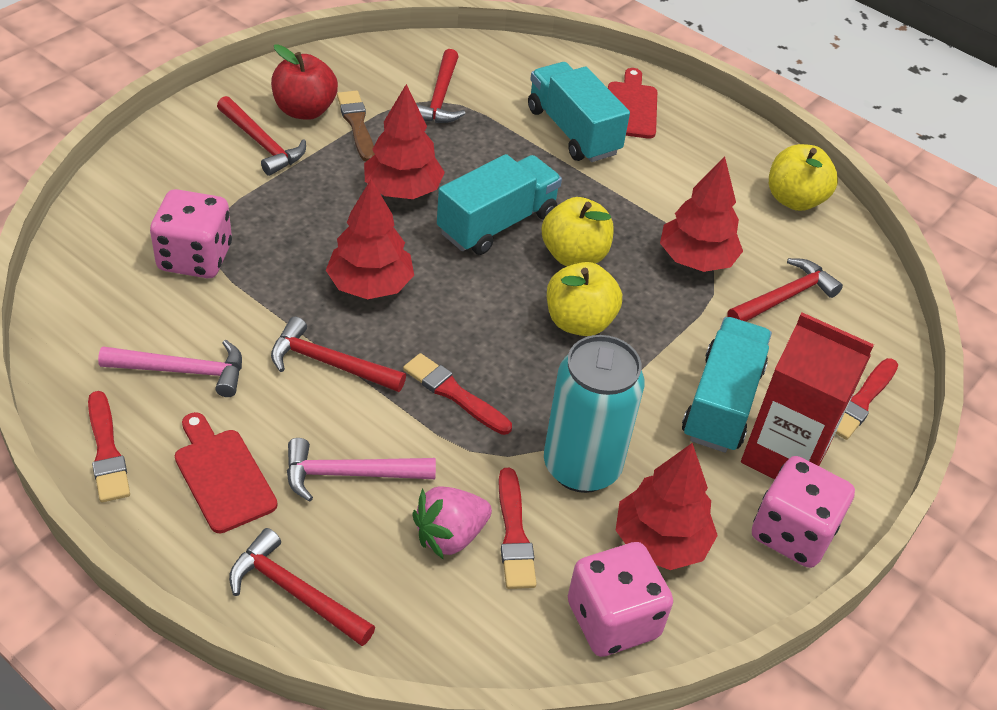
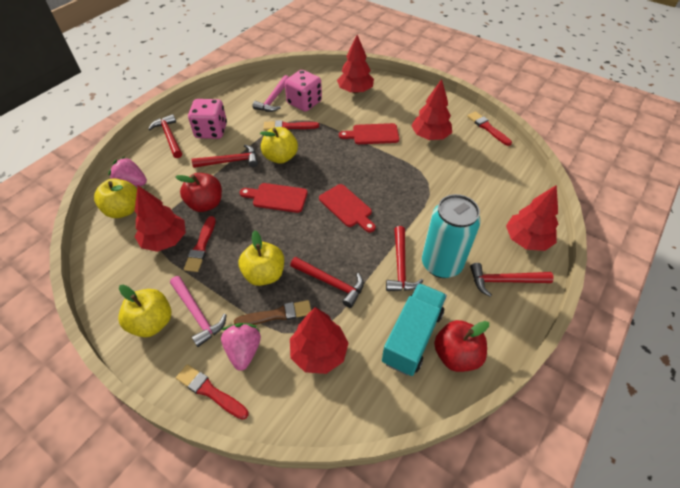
pink dice: 3 -> 2
pink strawberry: 1 -> 2
red apple: 1 -> 2
red carton: 1 -> 0
red cutting board: 2 -> 3
red tree: 4 -> 5
turquoise truck: 3 -> 1
yellow apple: 3 -> 4

